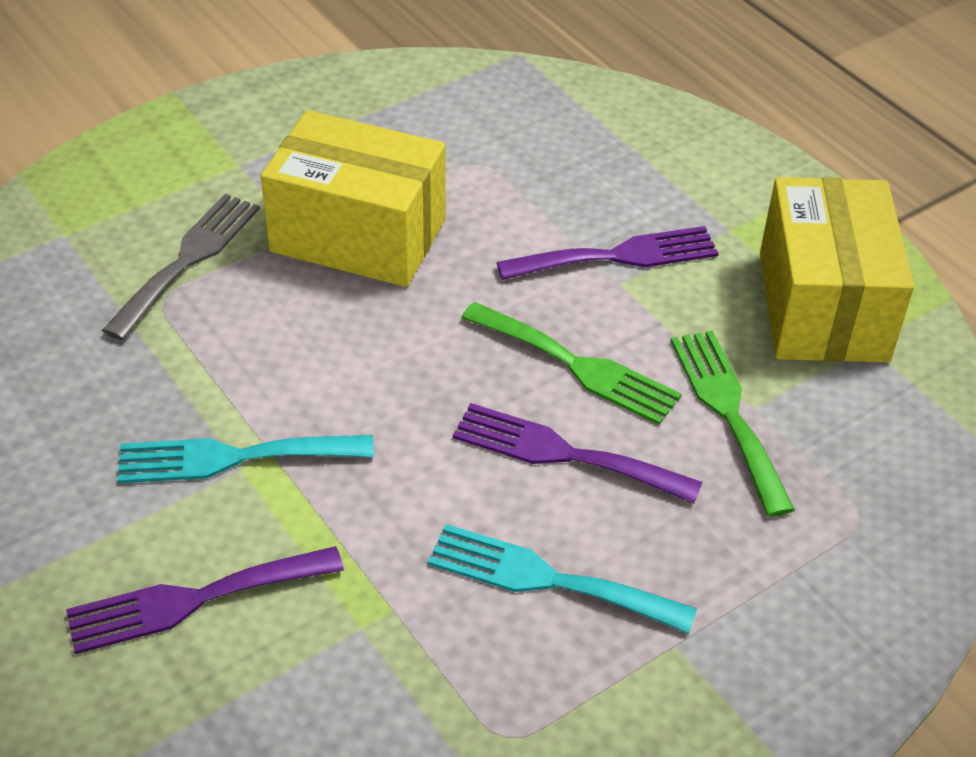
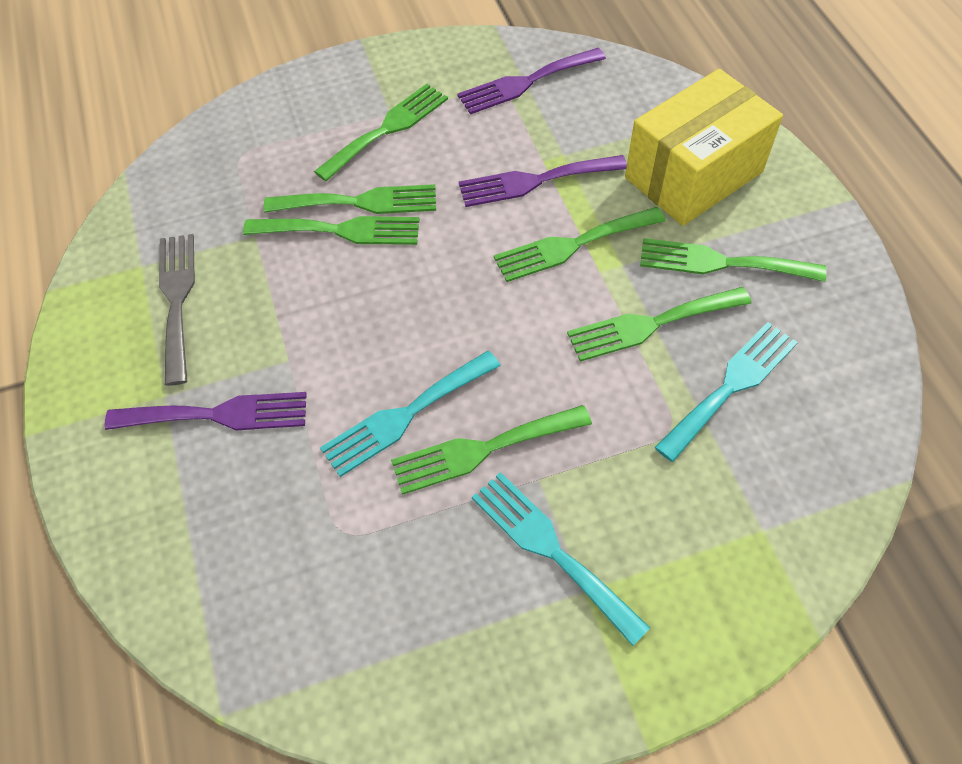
green fork: 2 -> 7
turquoise fork: 2 -> 3
yellow box: 2 -> 1

